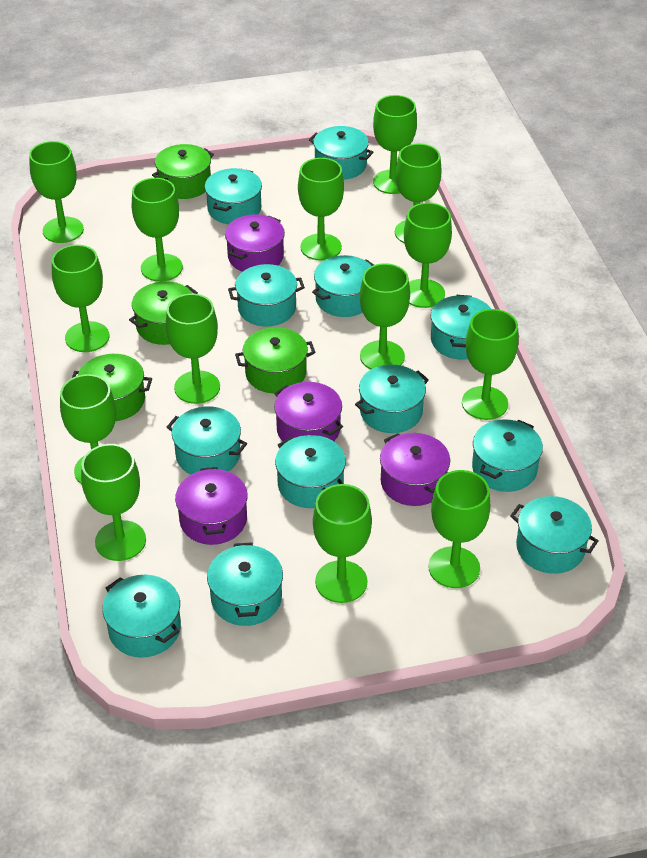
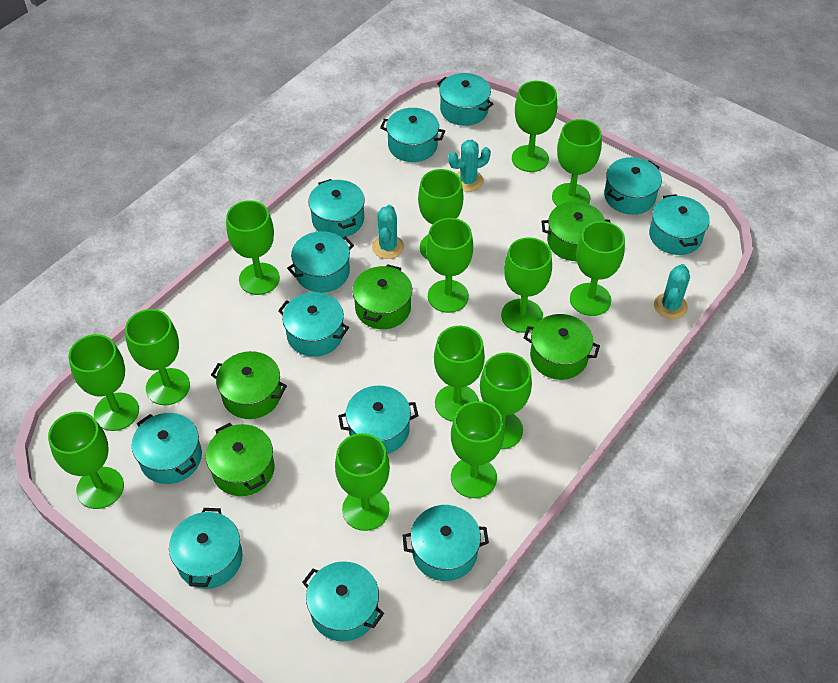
green pot: 4 -> 5
purple pot: 4 -> 0
turquoise cactus: 0 -> 3

